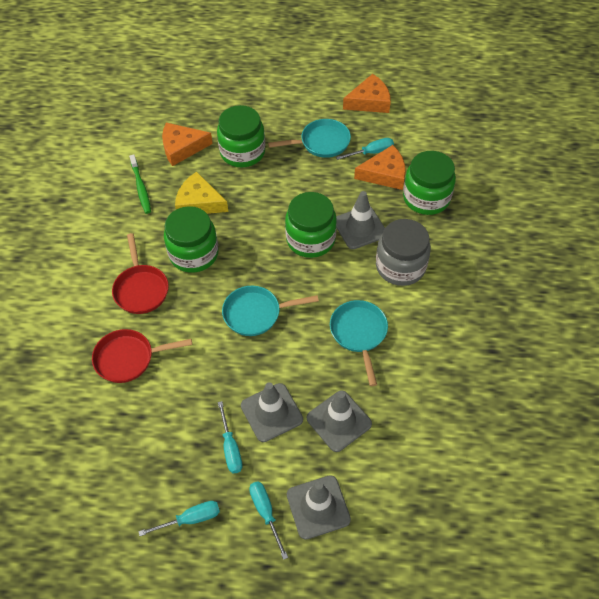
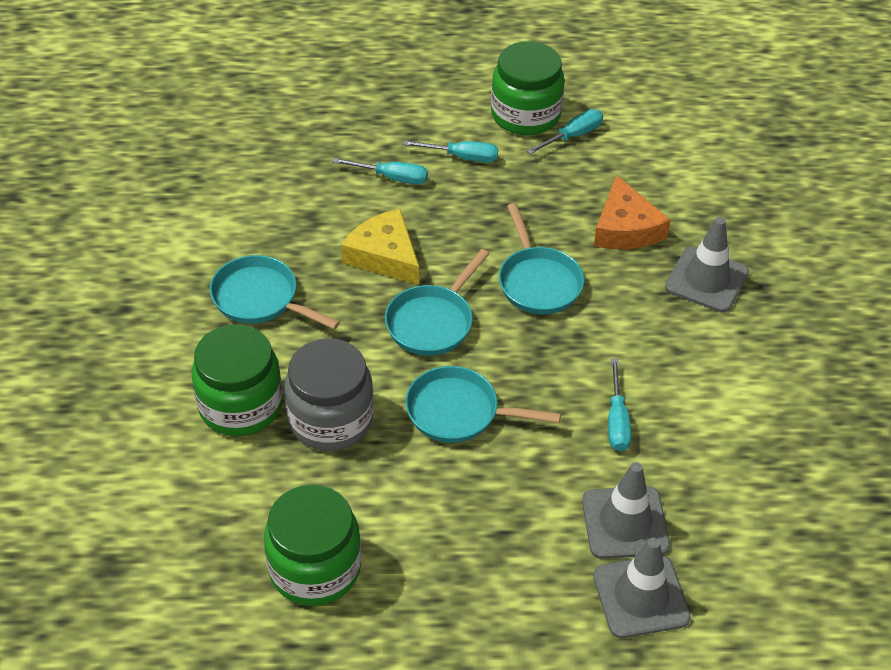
green jar: 4 -> 3
green toothbrush: 1 -> 0
grey traffic cone: 4 -> 3
orange cheese: 3 -> 1
red pan: 2 -> 0
turquoise pan: 3 -> 4

